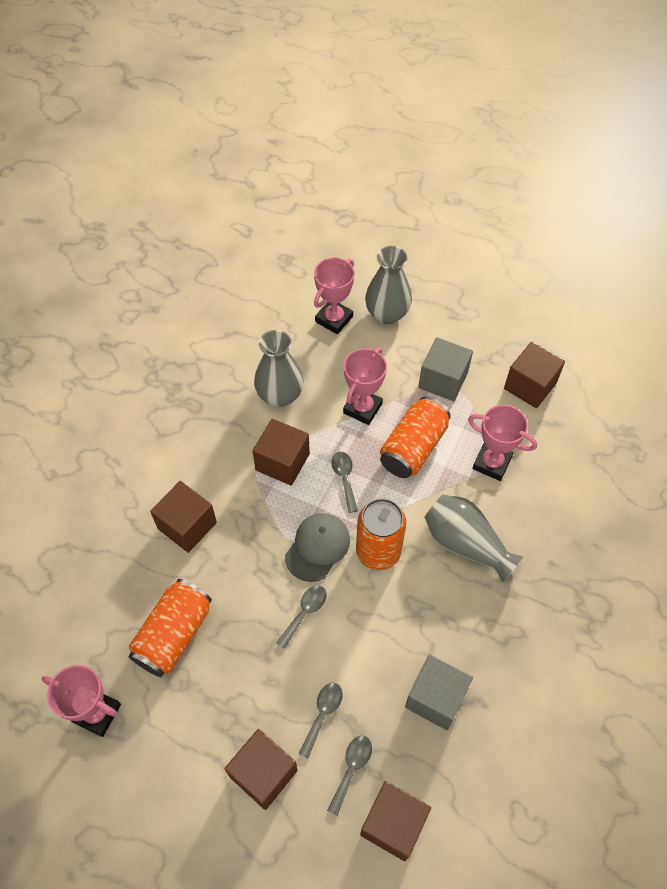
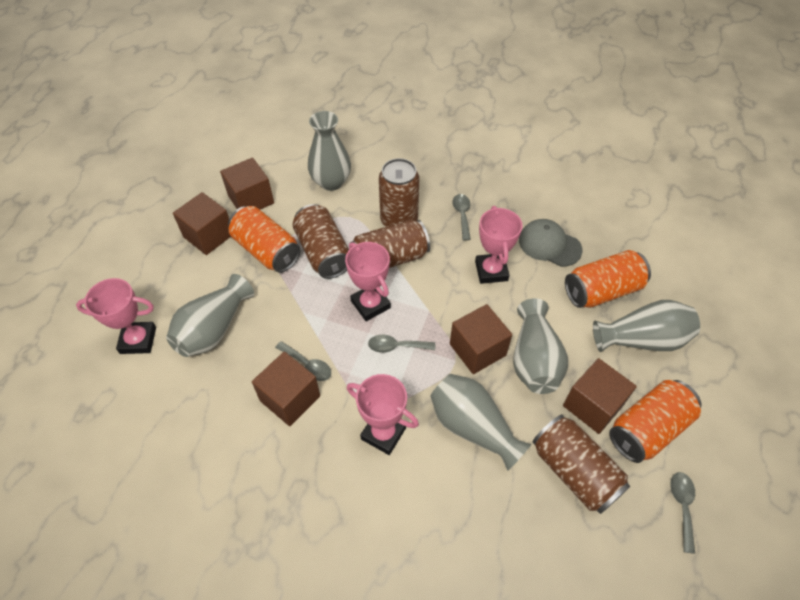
brown can: 0 -> 4
grey cube: 2 -> 0
grey vase: 3 -> 5

